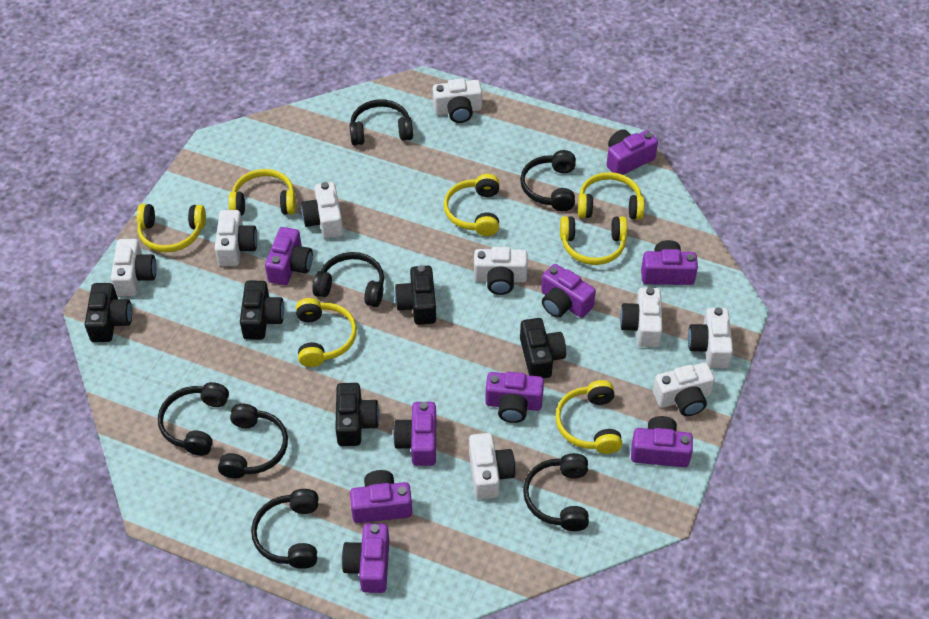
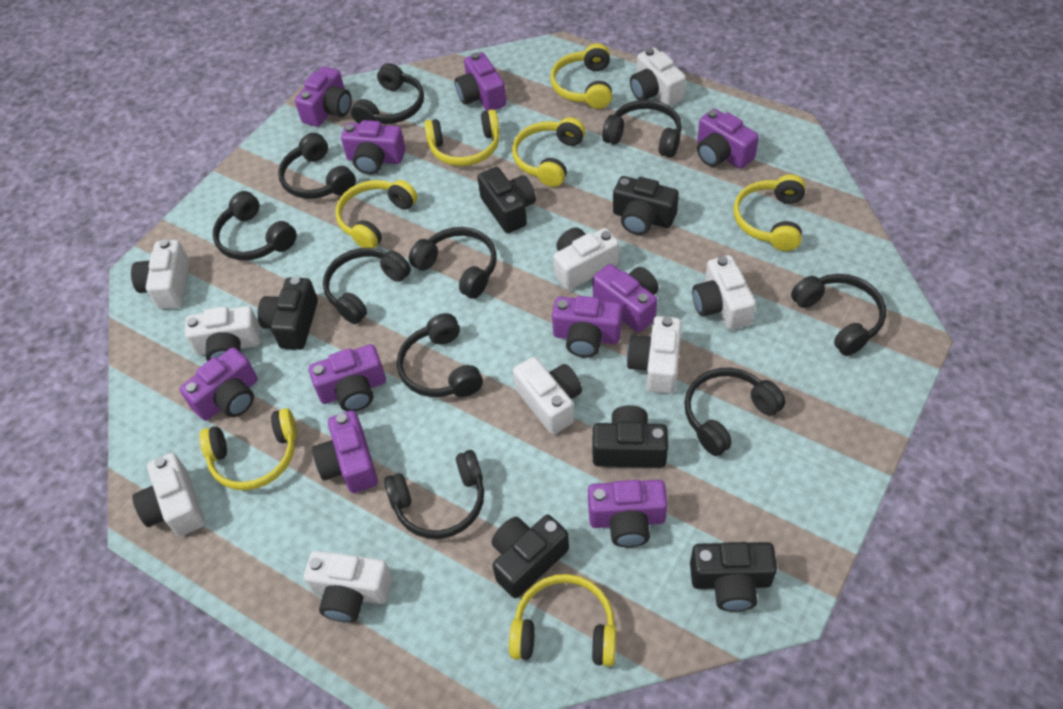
black camera: 5 -> 6
black headphones: 7 -> 10
purple camera: 9 -> 10

